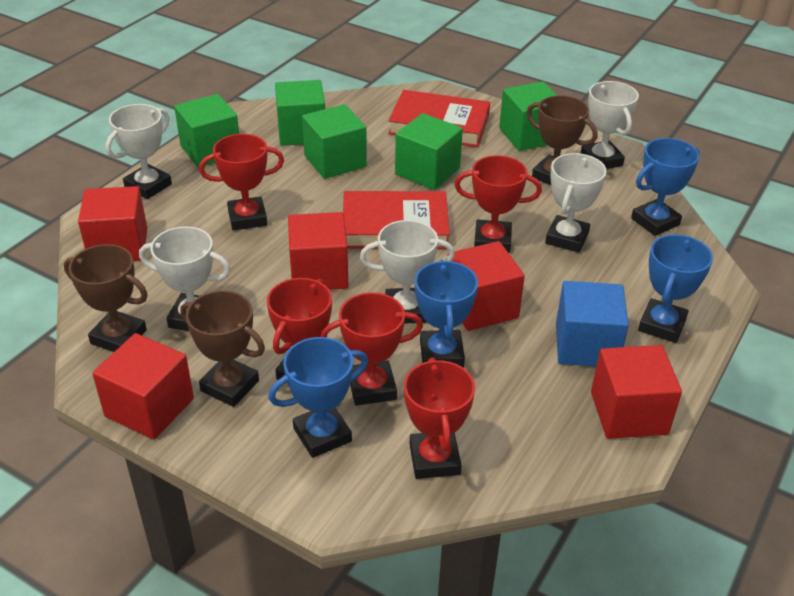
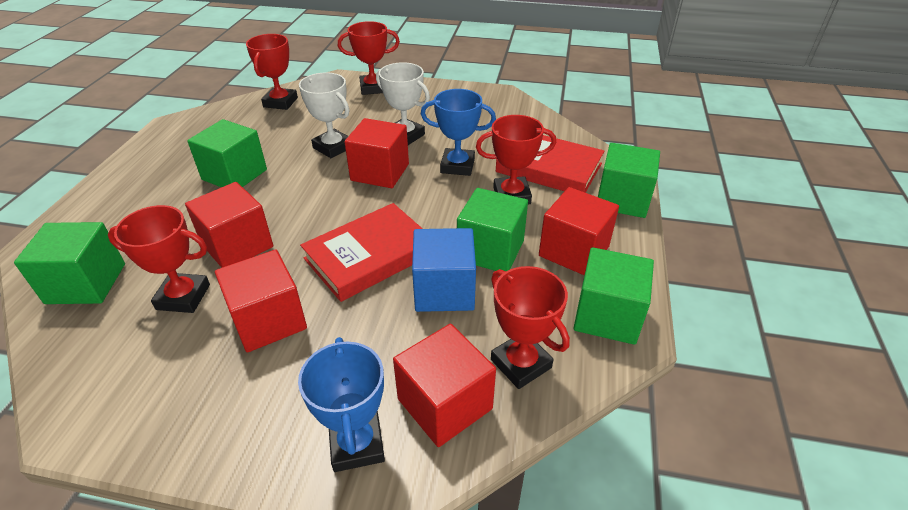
blue trophy: 4 -> 2
brown trophy: 3 -> 0
white trophy: 5 -> 2

